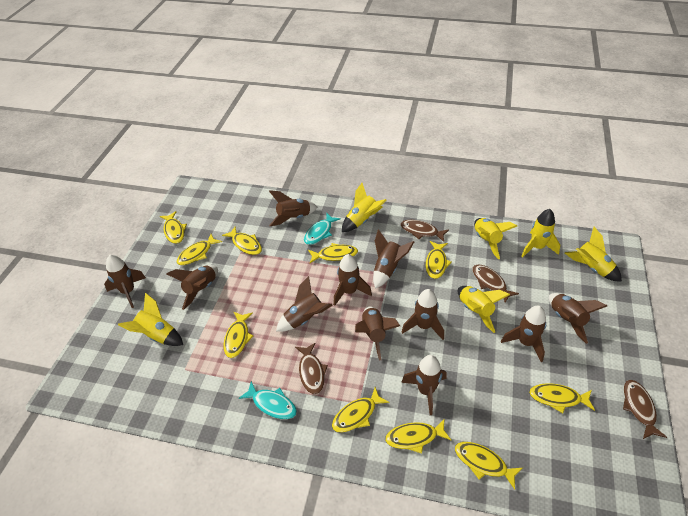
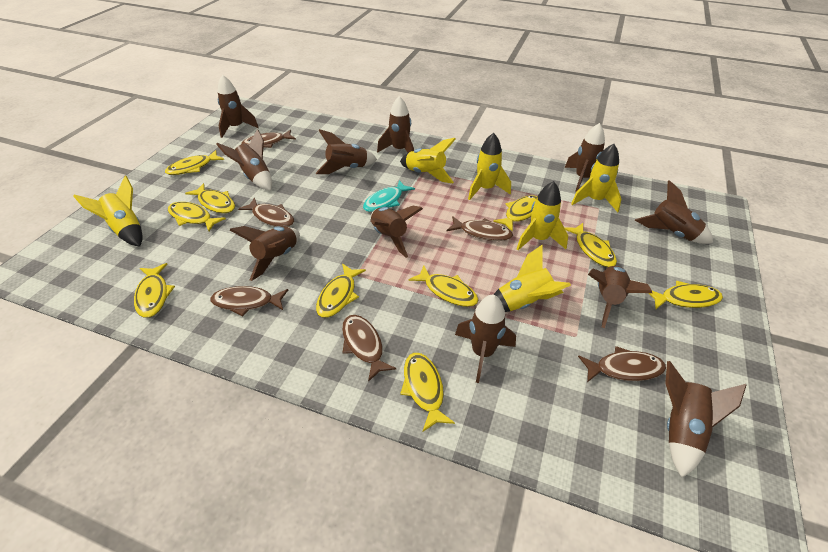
brown fish: 4 -> 6
turquoise fish: 2 -> 1

